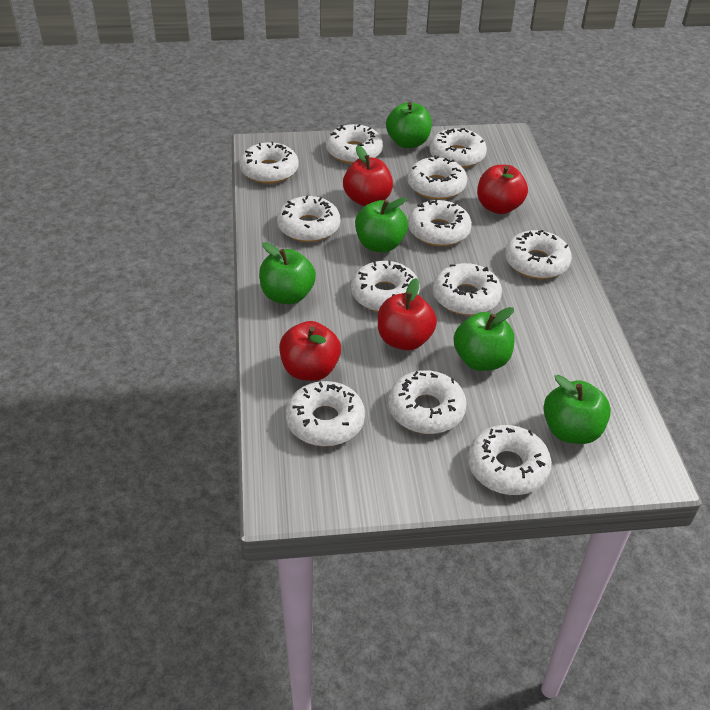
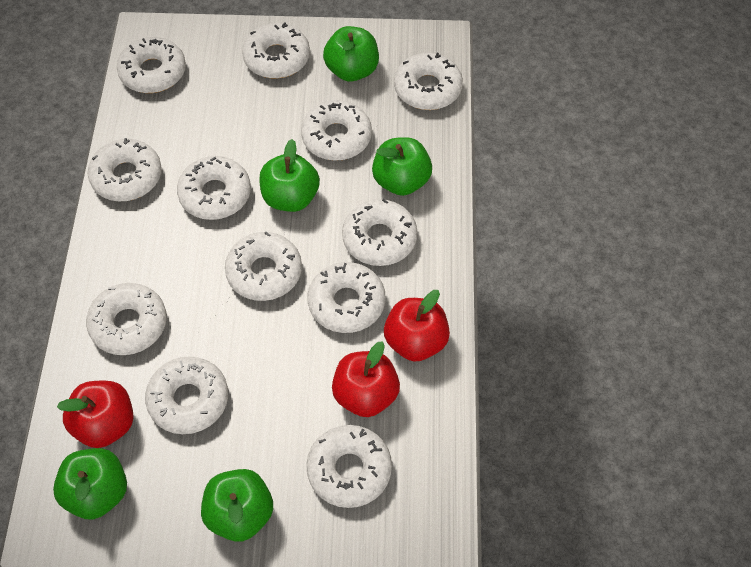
red apple: 4 -> 3

